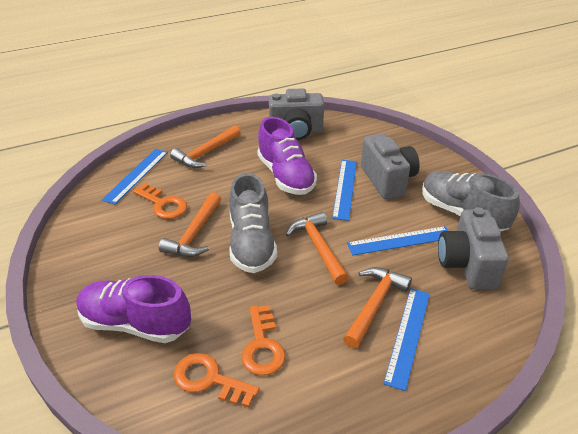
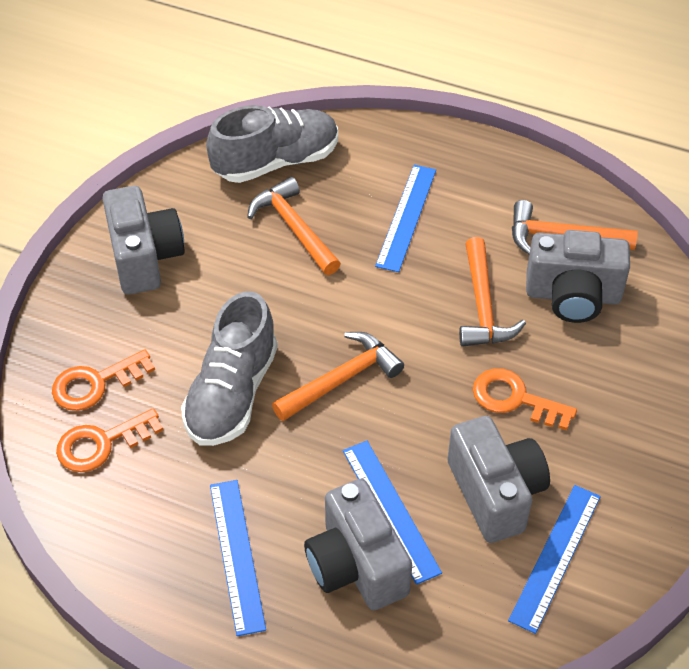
grey camera: 3 -> 4
purple shoe: 2 -> 0

